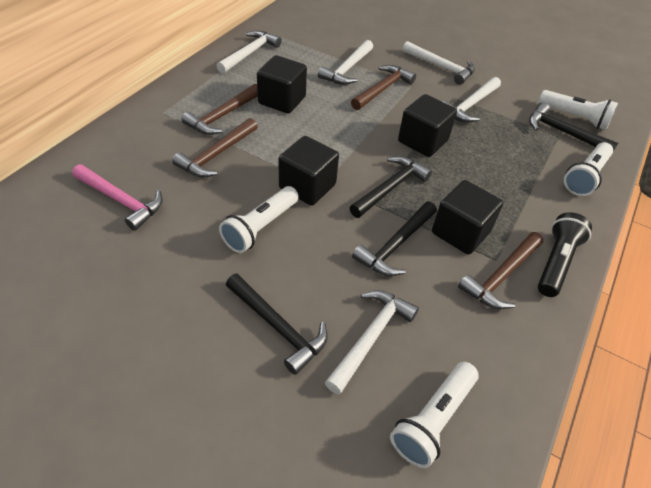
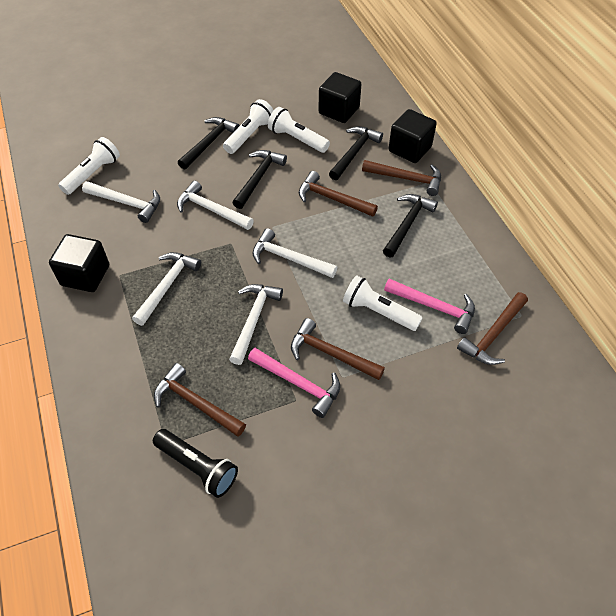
black cube: 4 -> 3
brown hammer: 4 -> 5
pink hammer: 1 -> 2

